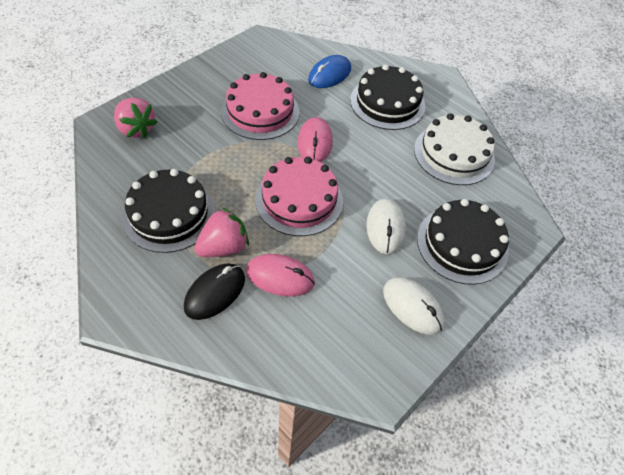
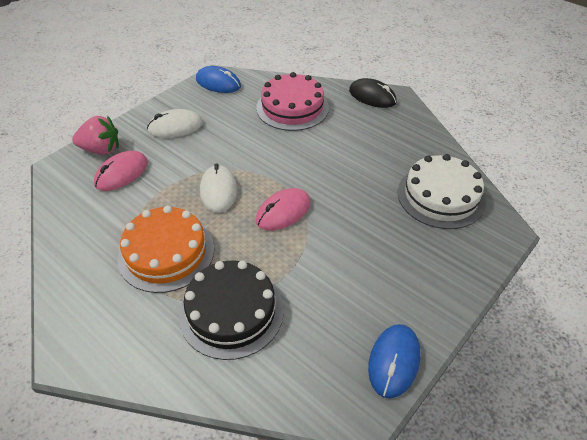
black cake: 3 -> 1
blue mouse: 1 -> 2
orange cake: 0 -> 1
pink cake: 2 -> 1
pink strawberry: 2 -> 1

